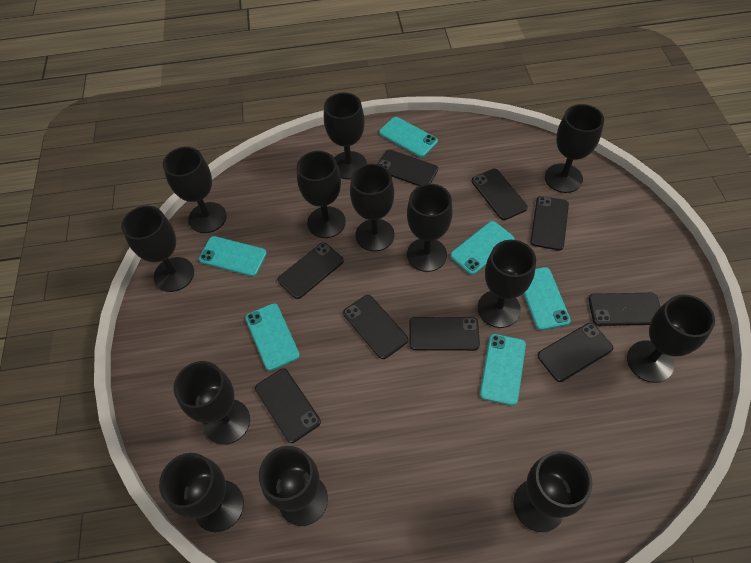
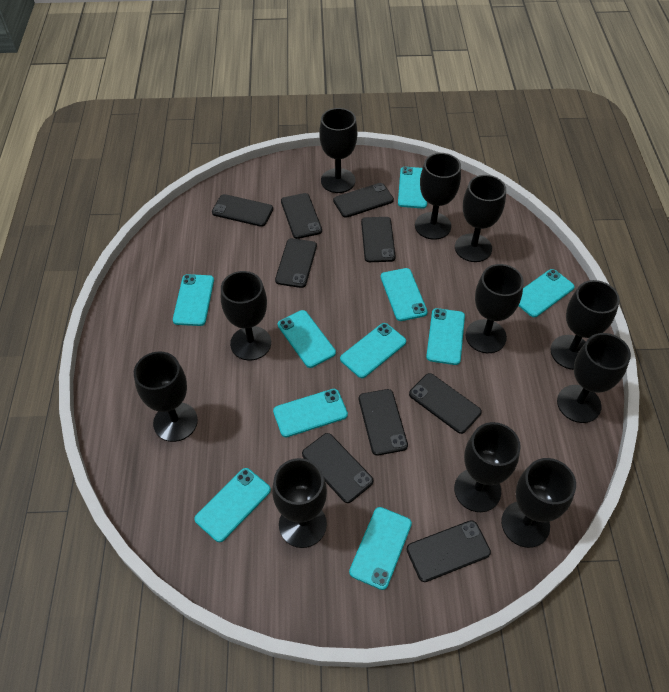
black goblet: 13 -> 11
turquoise phone: 6 -> 10

